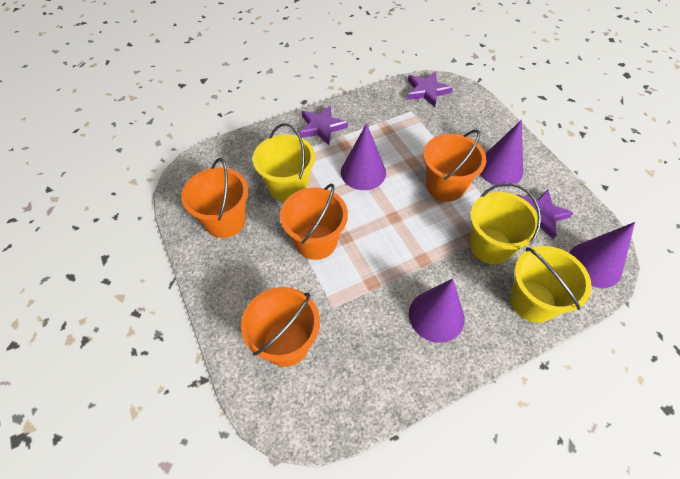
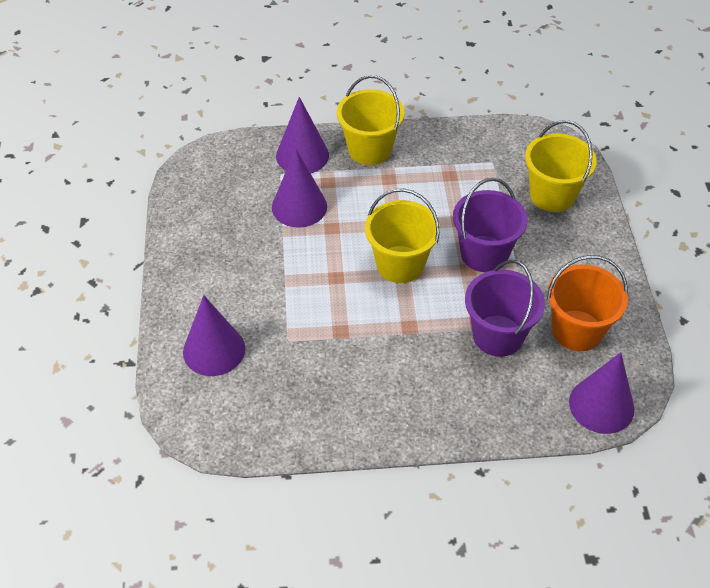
orange bucket: 4 -> 1
purple bucket: 0 -> 2
purple star: 3 -> 0

